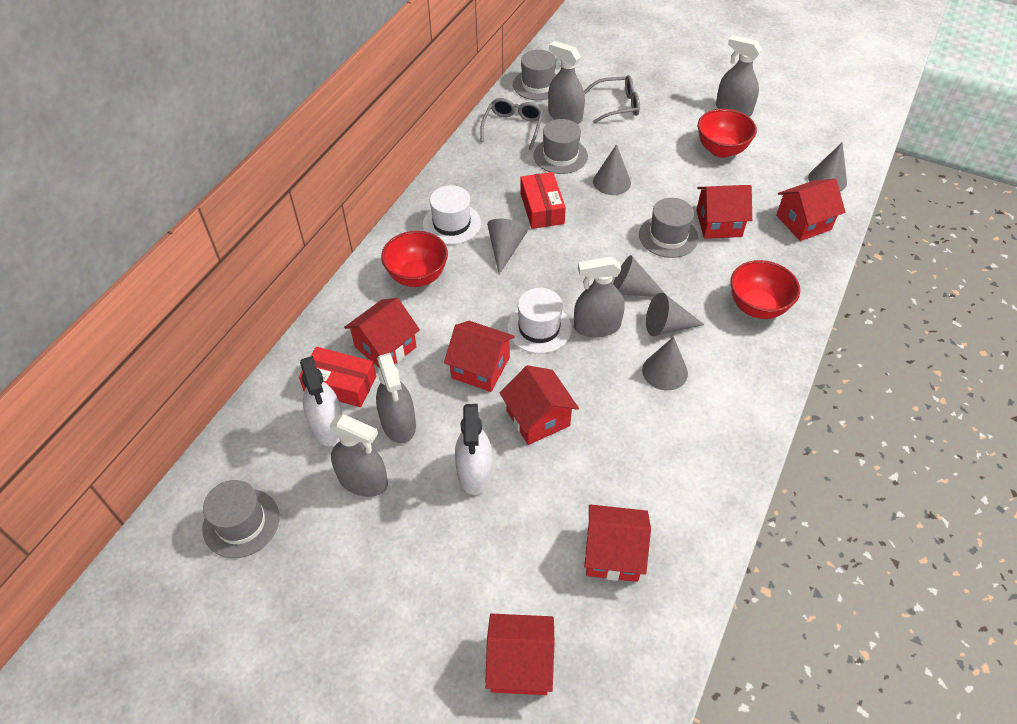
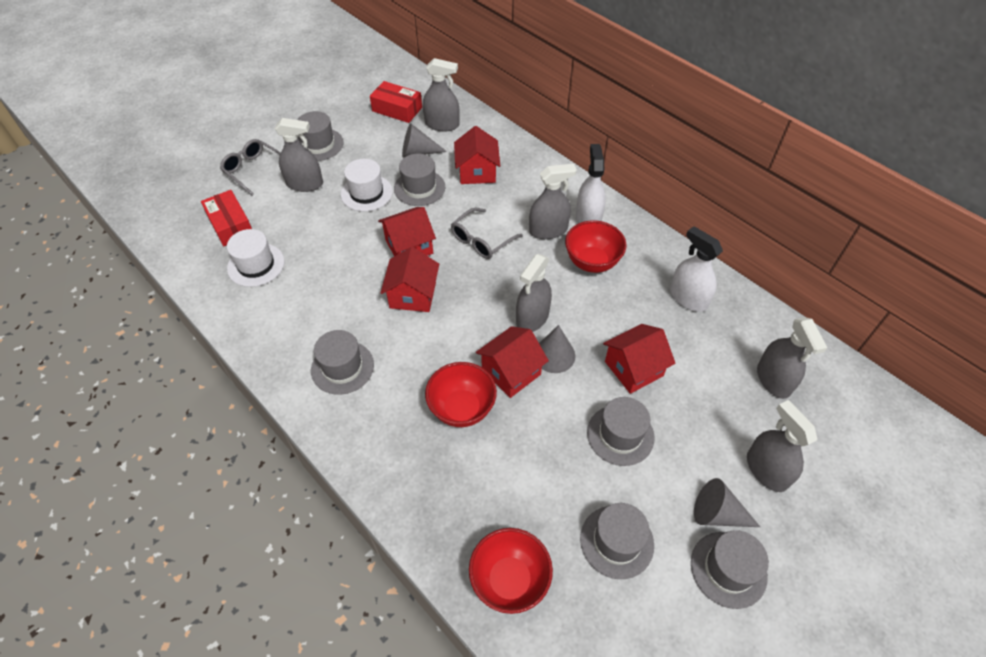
grey cone: 6 -> 3
grey hat: 4 -> 6
grey spray bottle: 5 -> 6
red house: 7 -> 5

